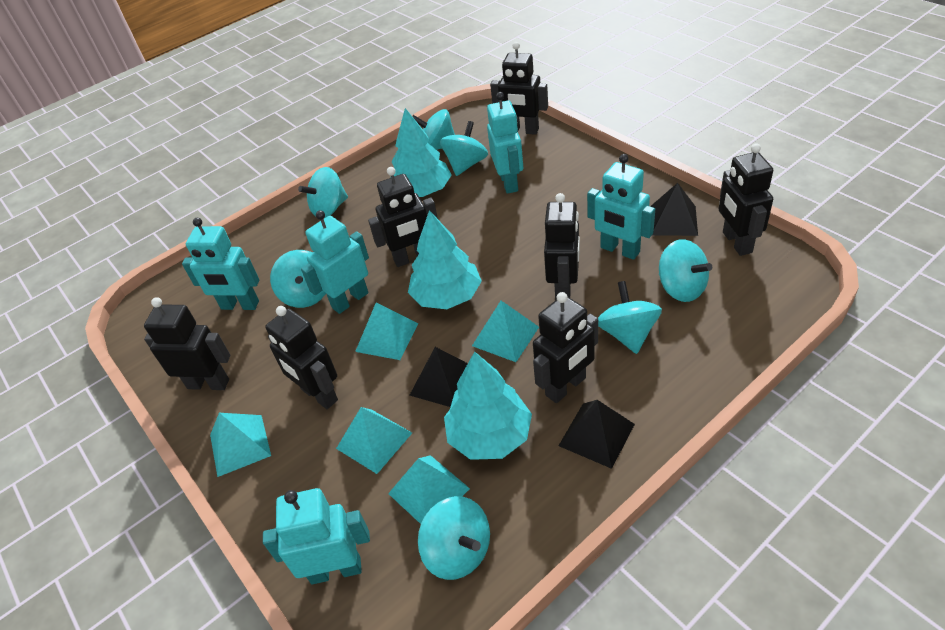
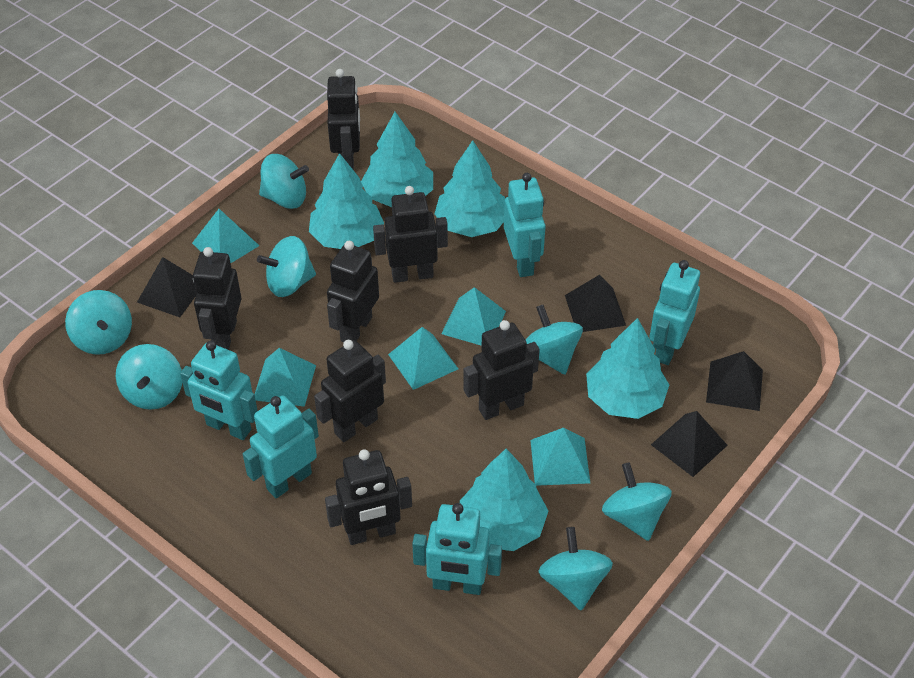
black pyramid: 3 -> 4
turquoise tree: 3 -> 5

